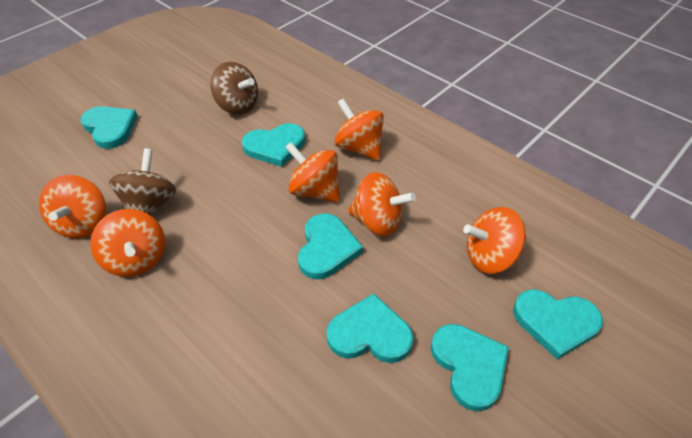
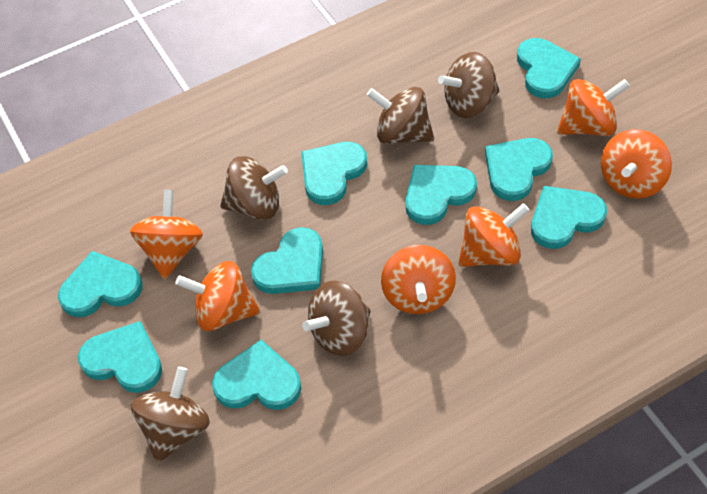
brown spinning top: 2 -> 5
turquoise heart: 6 -> 9

